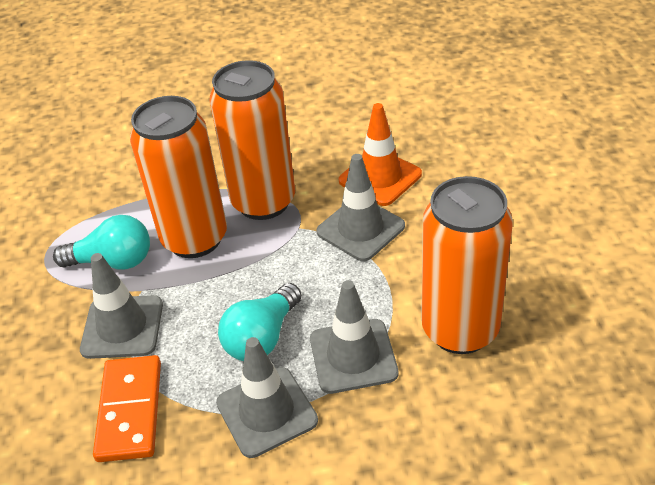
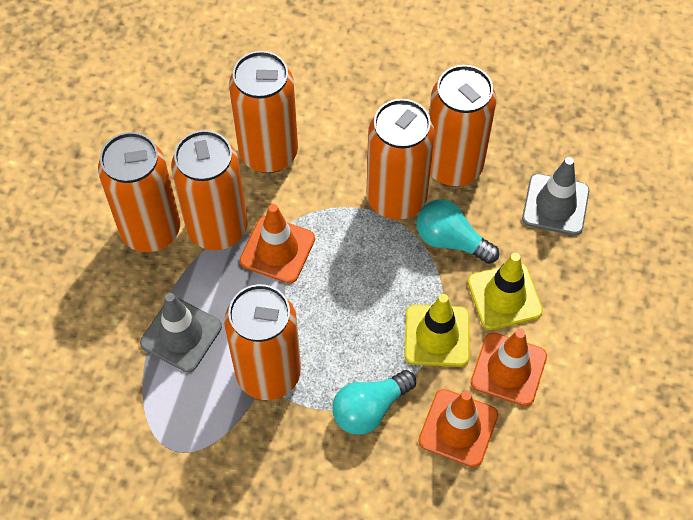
grey traffic cone: 4 -> 2
orange can: 3 -> 6
orange domino: 1 -> 0
orange traffic cone: 1 -> 3
yellow traffic cone: 0 -> 2

